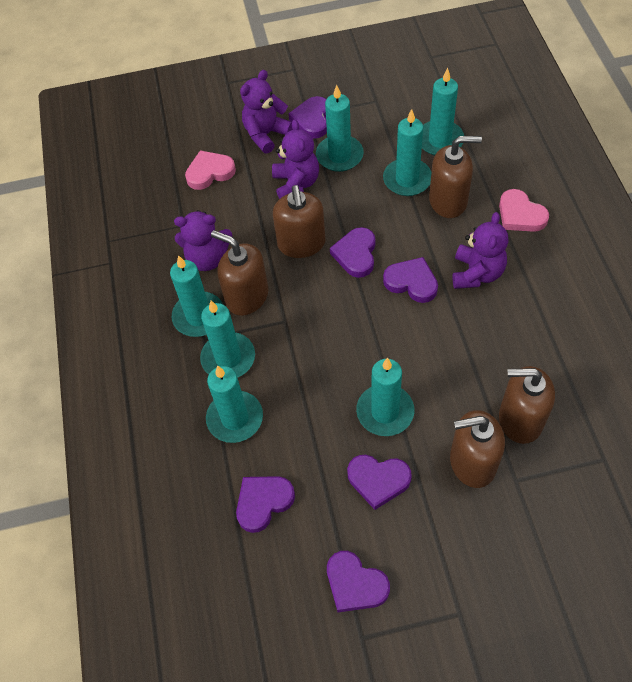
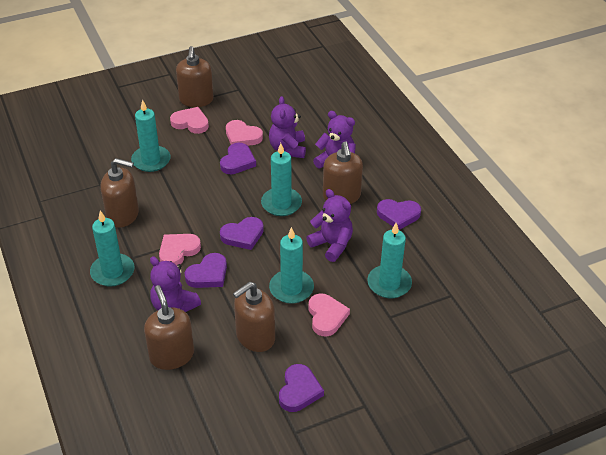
pink heart: 2 -> 4
purple heart: 6 -> 5
turquoise candle: 7 -> 5

